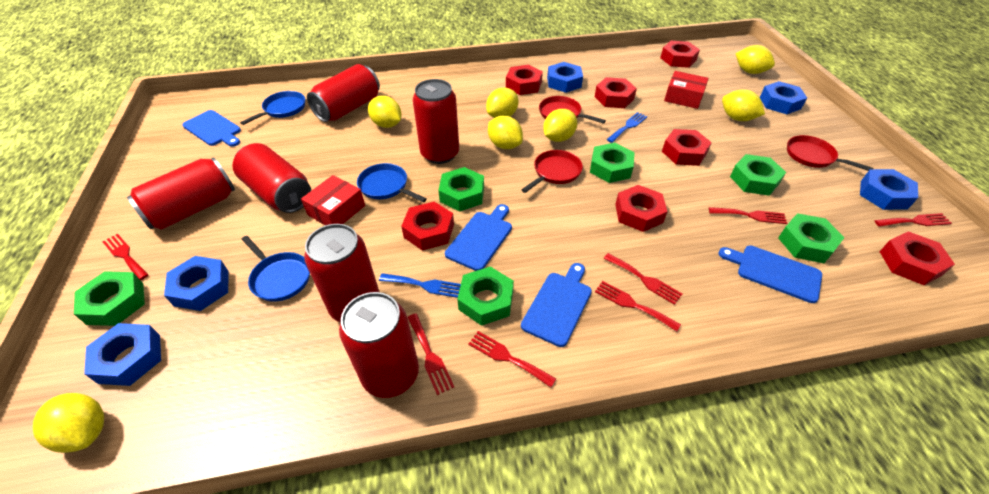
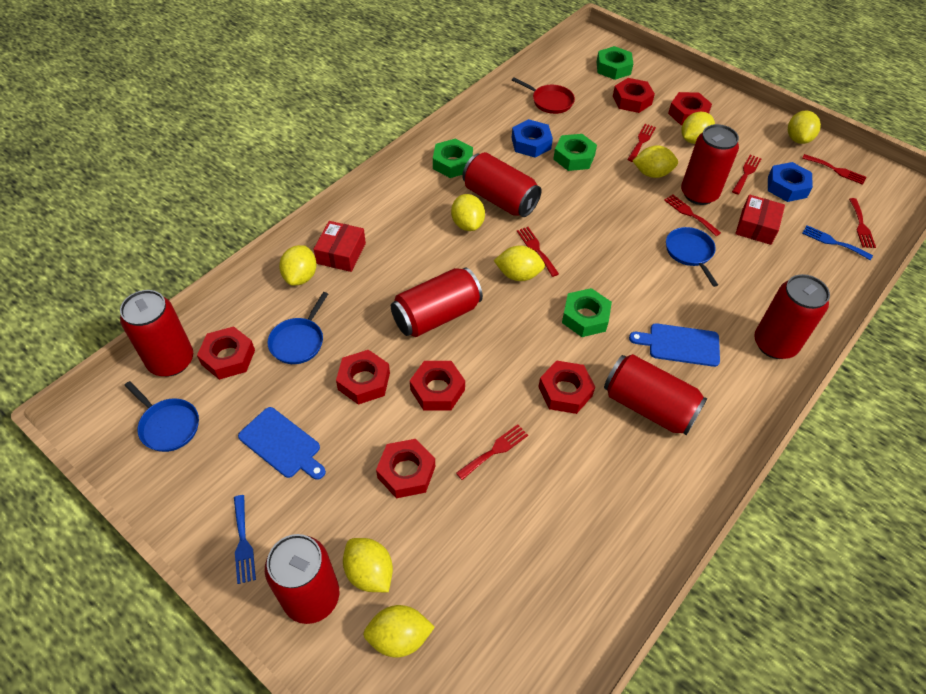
blue cutting board: 4 -> 2
blue nut: 5 -> 2
green nut: 6 -> 4
red can: 6 -> 7
red pan: 3 -> 1
yellow lemon: 7 -> 8

